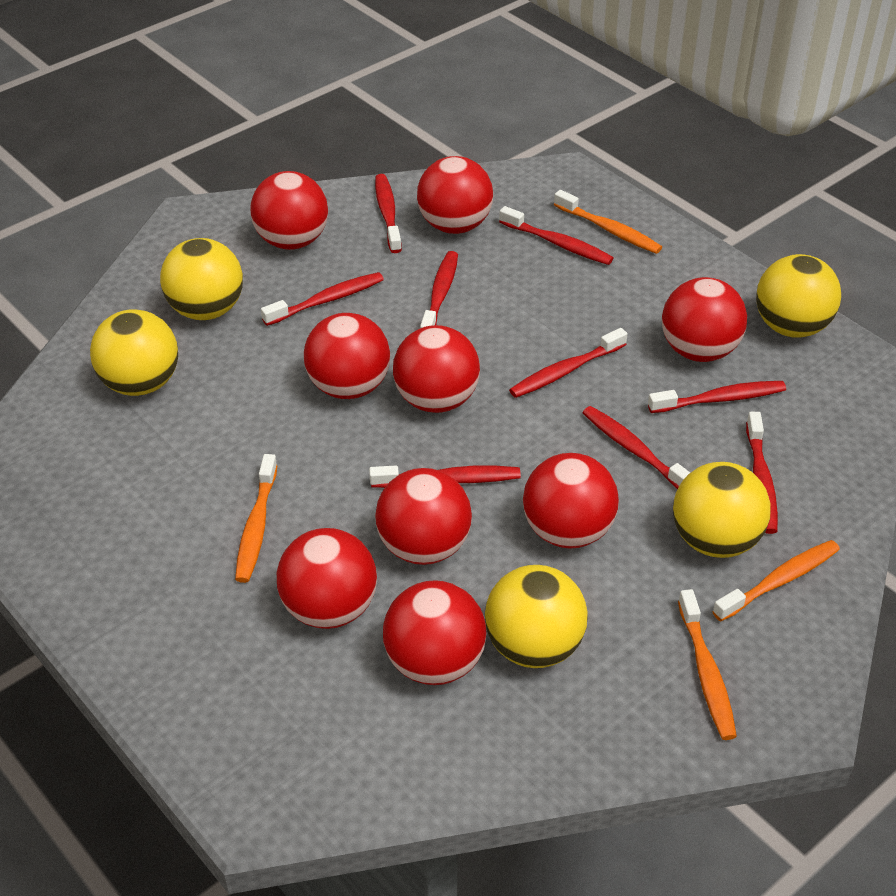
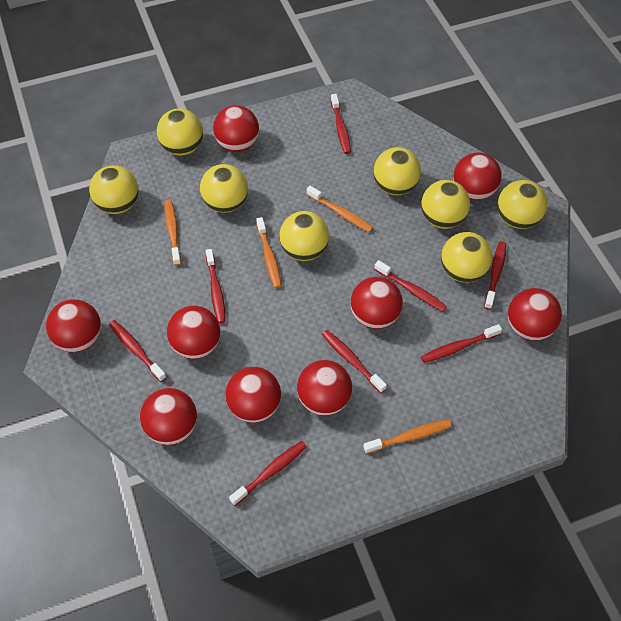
red toothbrush: 9 -> 8
yellow ball: 5 -> 8

